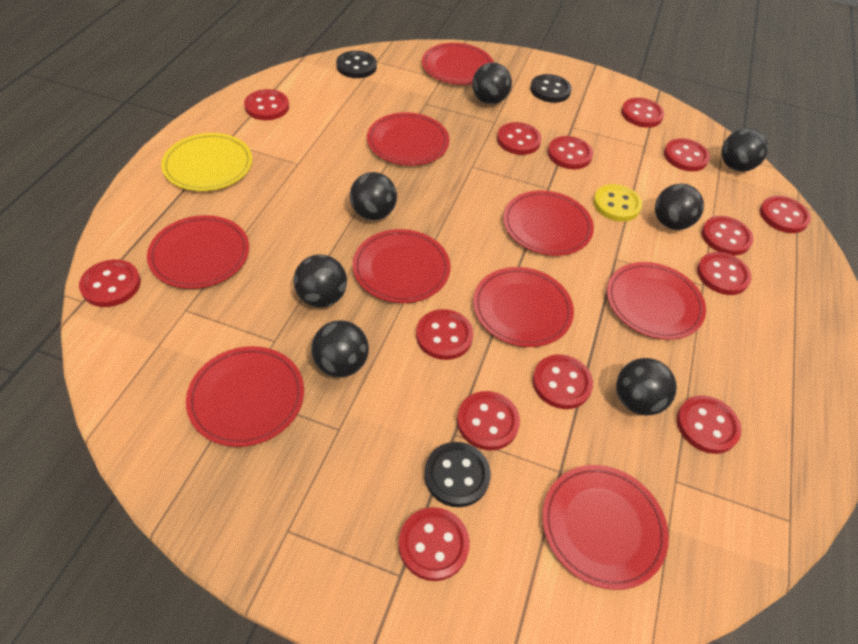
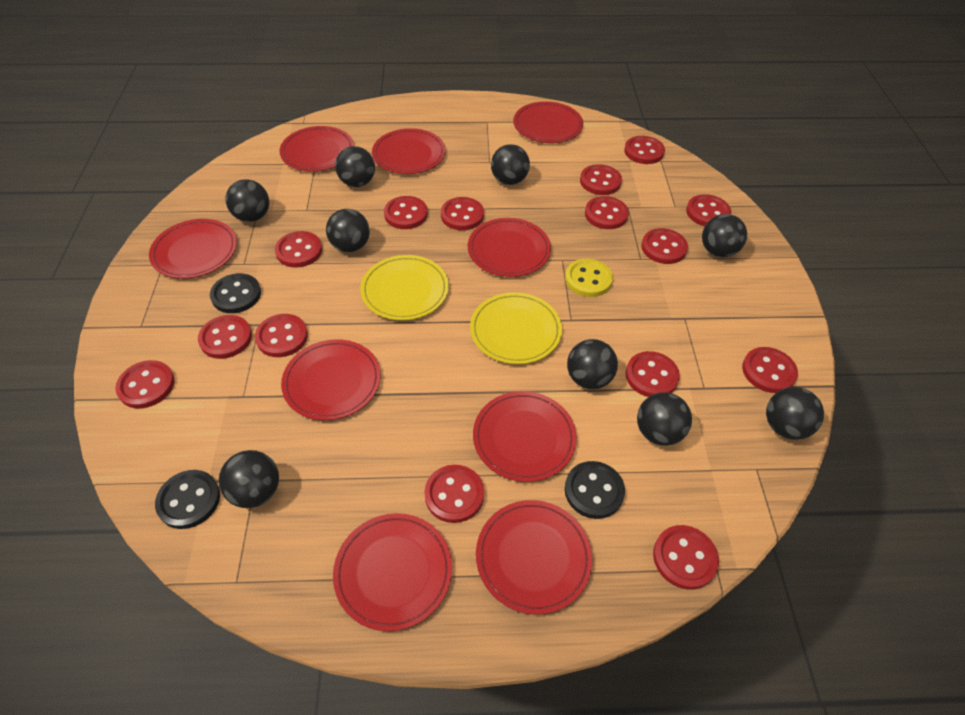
black ball: 7 -> 9
red button: 14 -> 15
yellow plate: 1 -> 2

